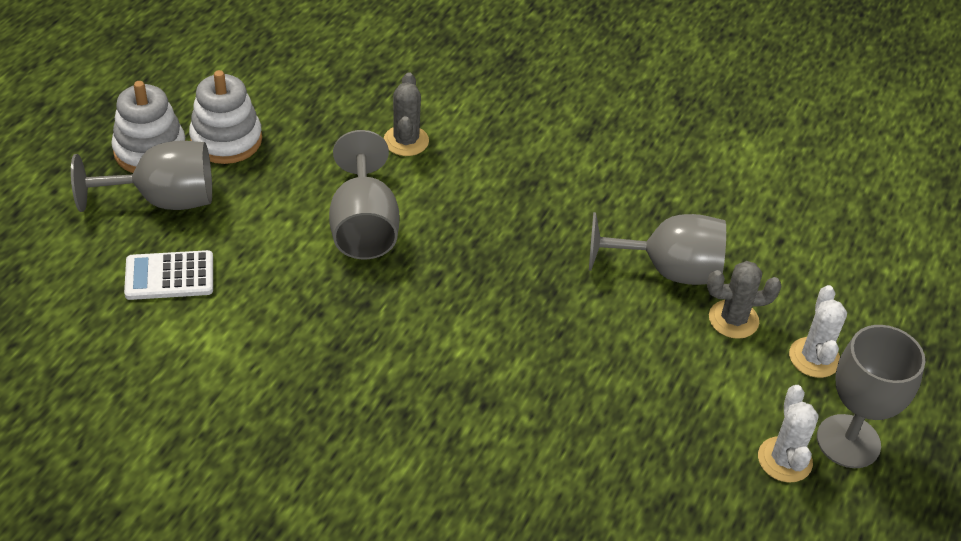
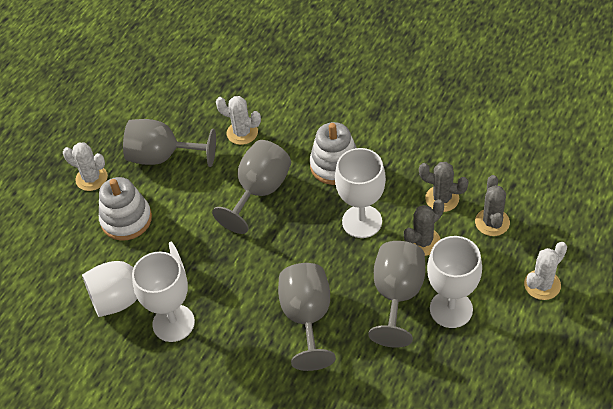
grey cactus: 2 -> 3
white cactus: 2 -> 3
white calculator: 1 -> 0
white goblet: 0 -> 4

